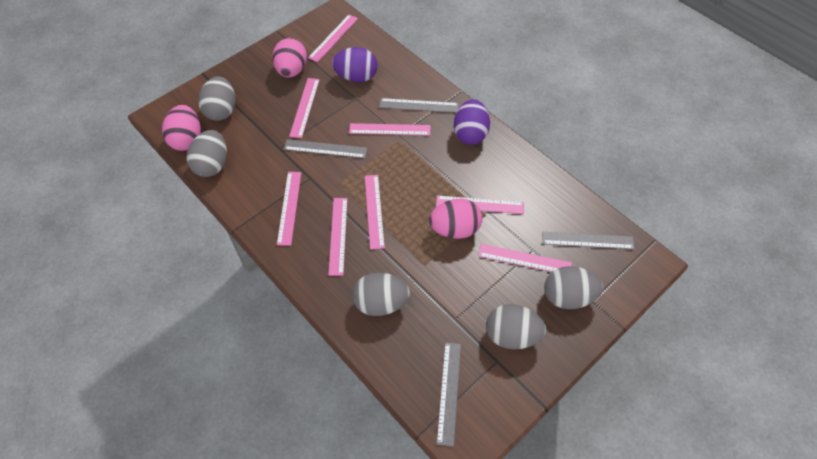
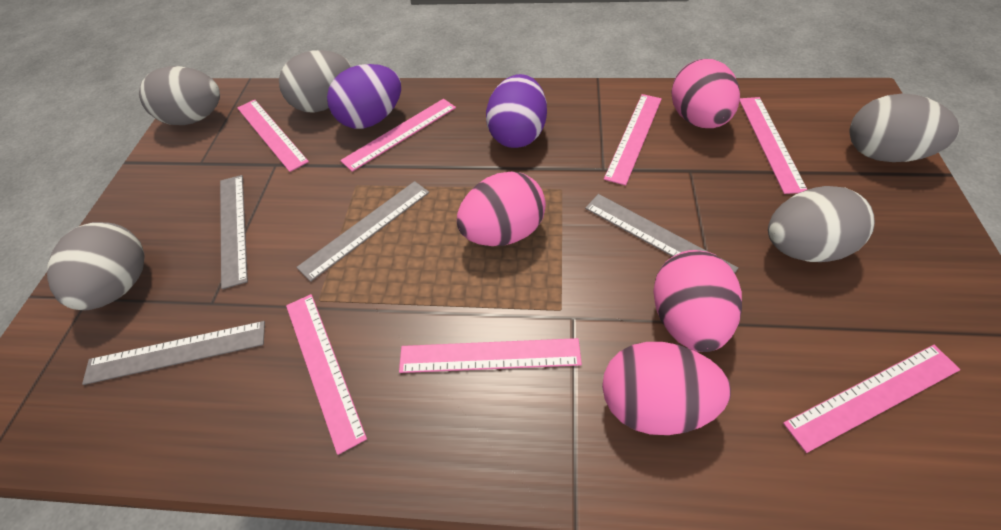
pink egg: 3 -> 4
pink ruler: 8 -> 7

